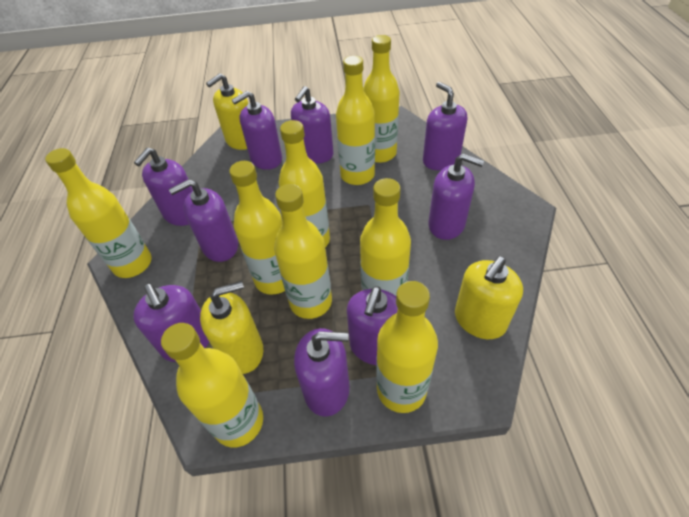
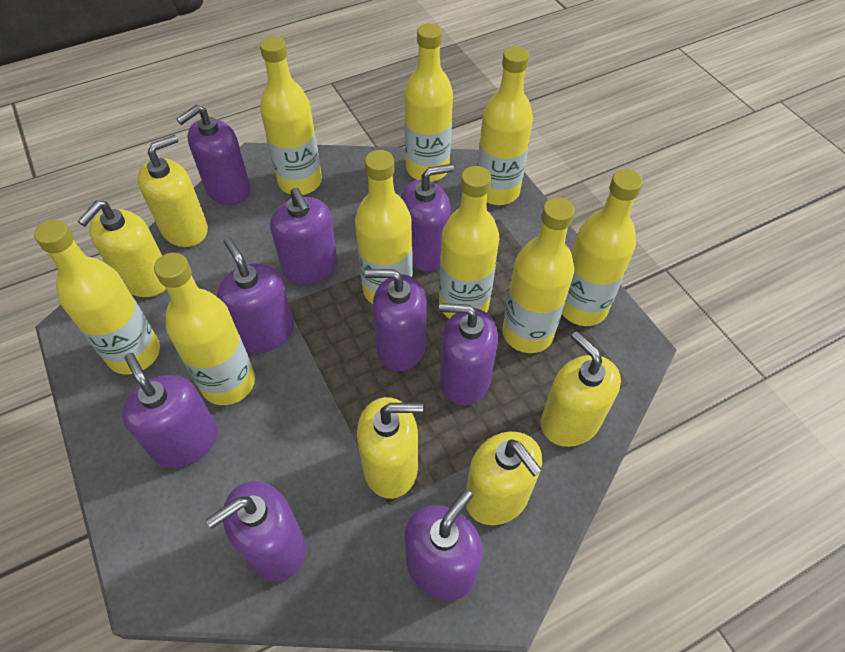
yellow soap dispenser: 3 -> 5

